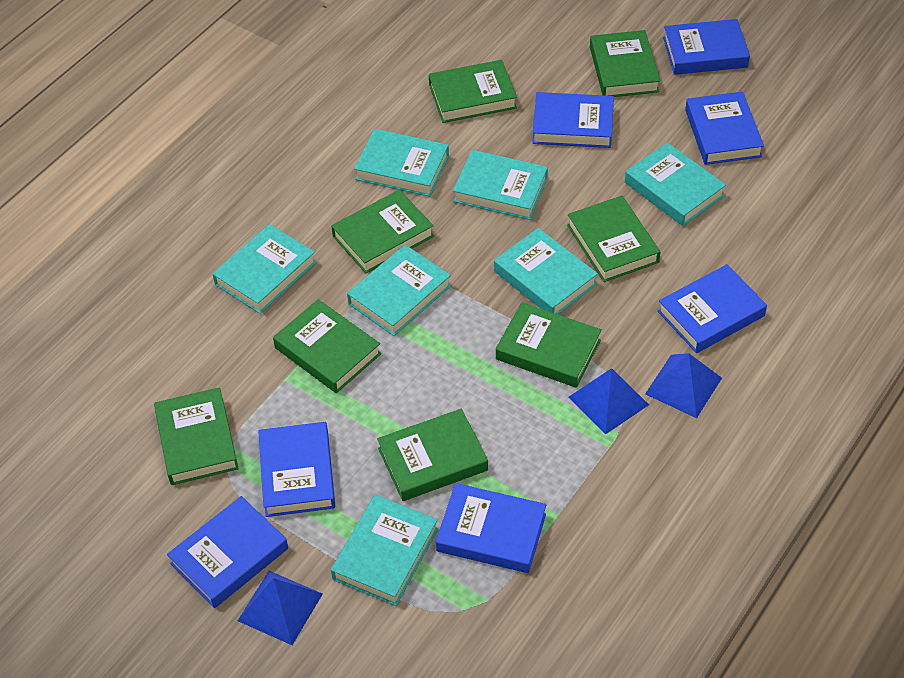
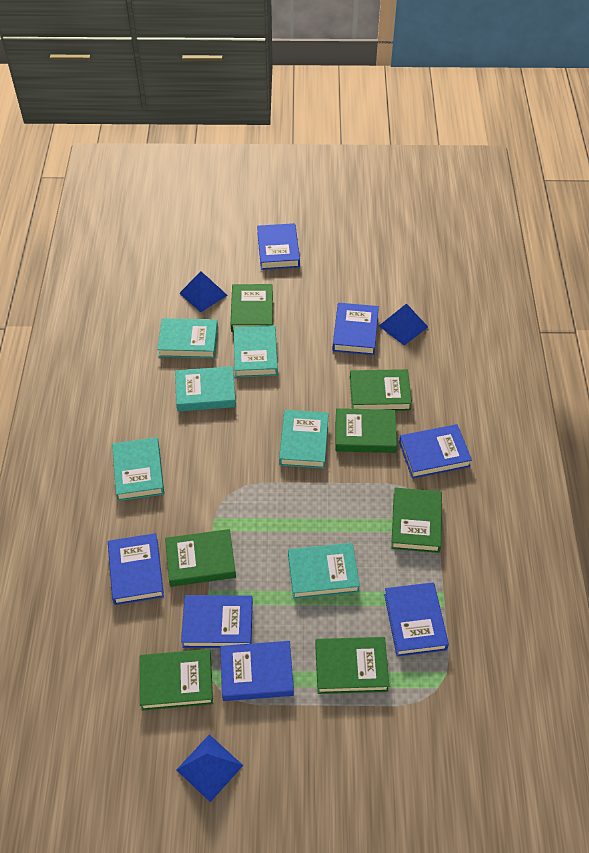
green book: 8 -> 7
turquoise book: 7 -> 6

